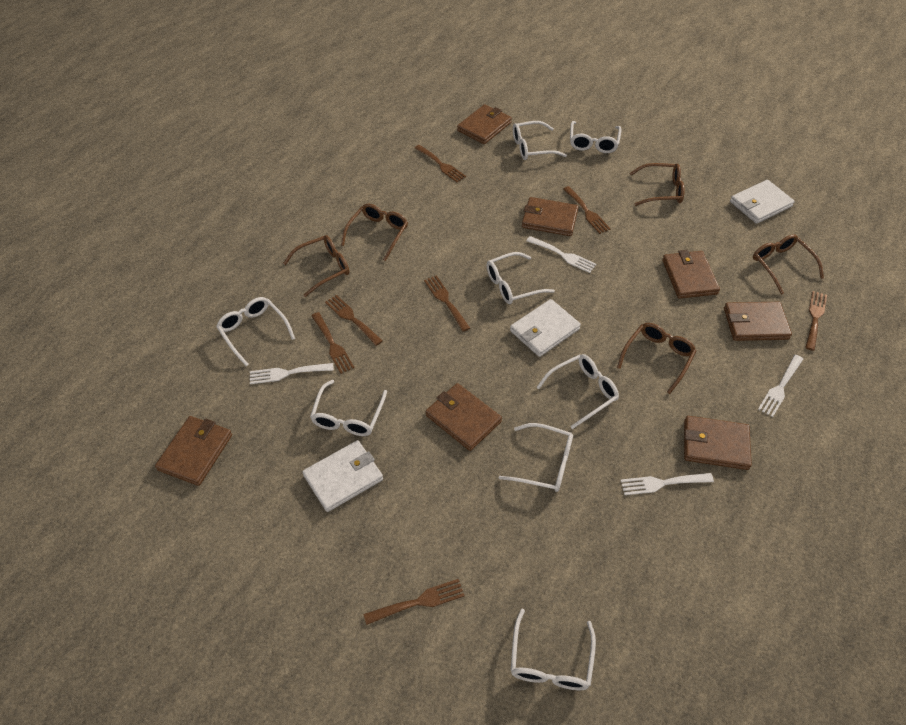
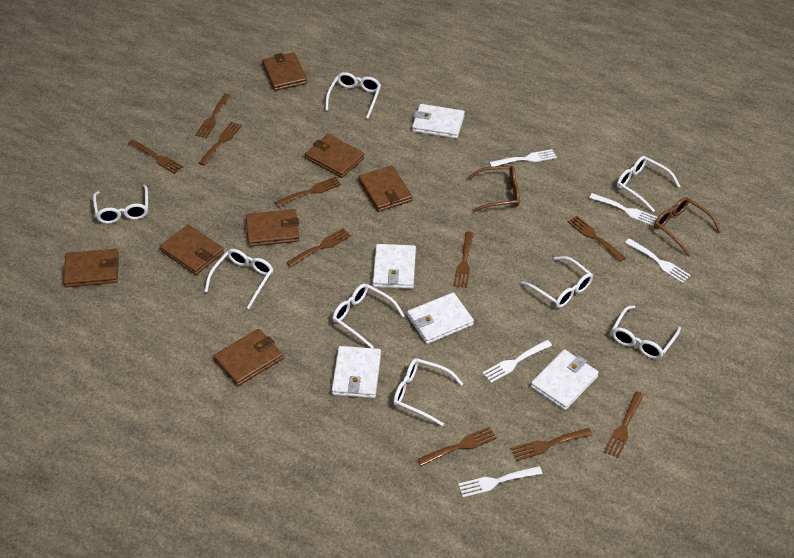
brown fork: 7 -> 10
brown glasses: 5 -> 2
white fork: 4 -> 5
white wallet: 3 -> 5

